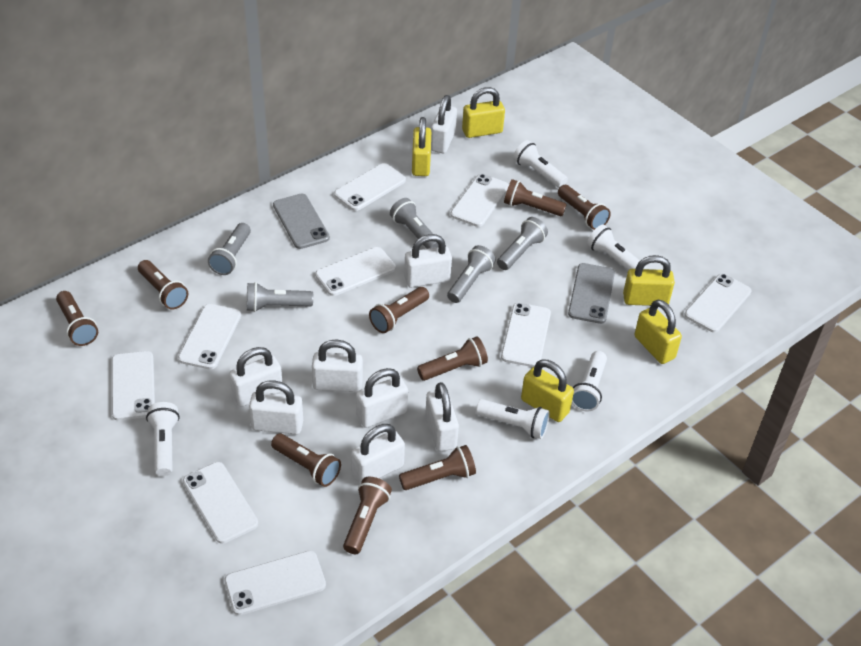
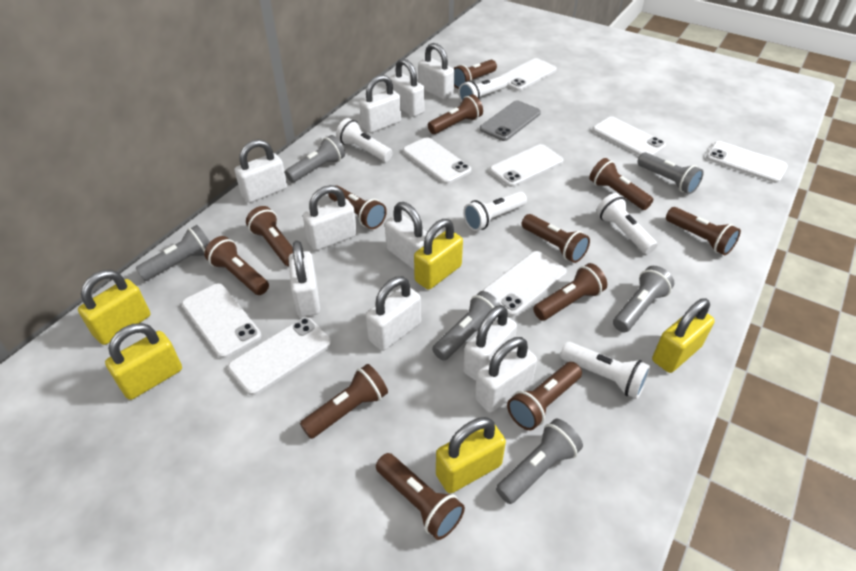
brown flashlight: 9 -> 12
grey flashlight: 5 -> 6
grey phone: 2 -> 1
white padlock: 8 -> 10
white phone: 9 -> 8

